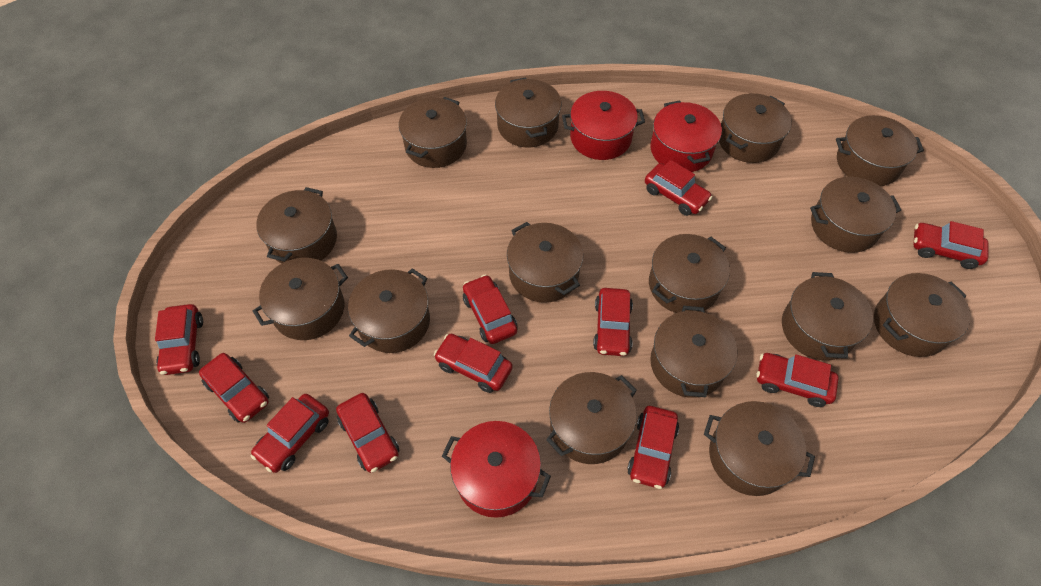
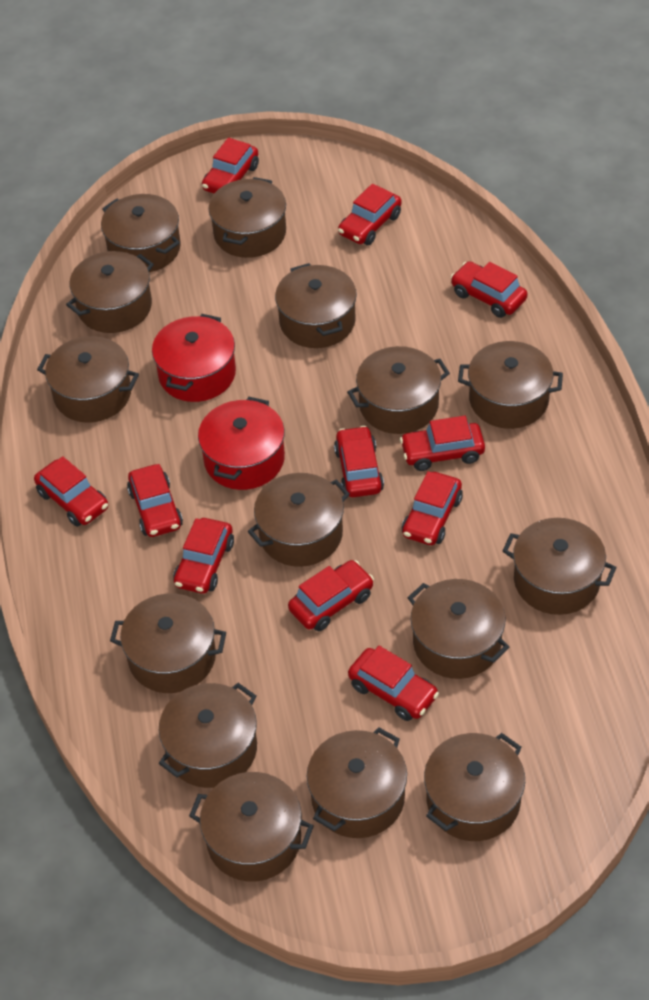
red pot: 3 -> 2

